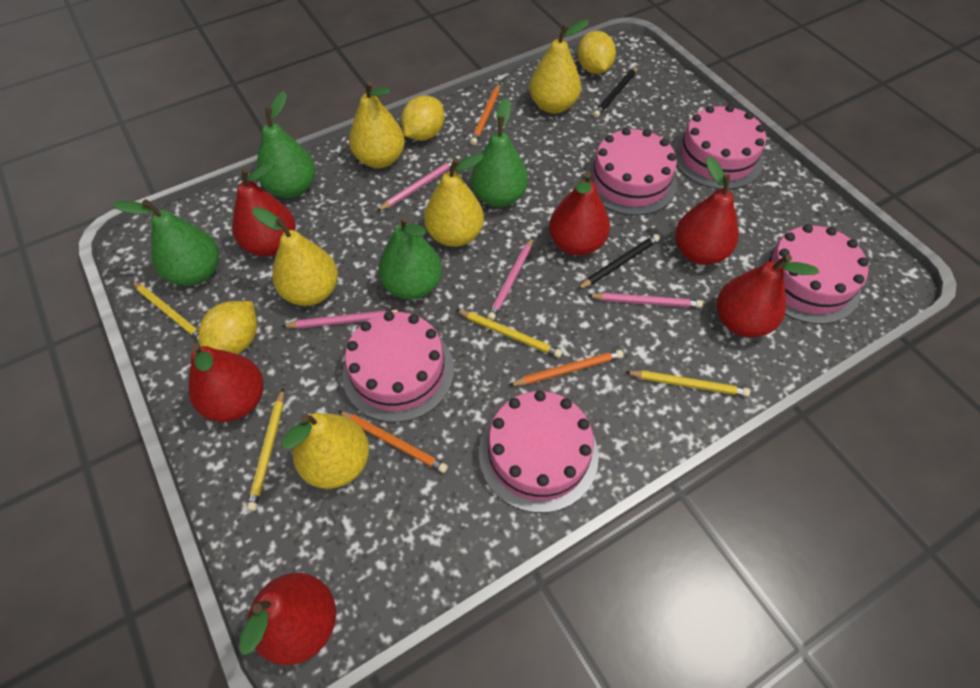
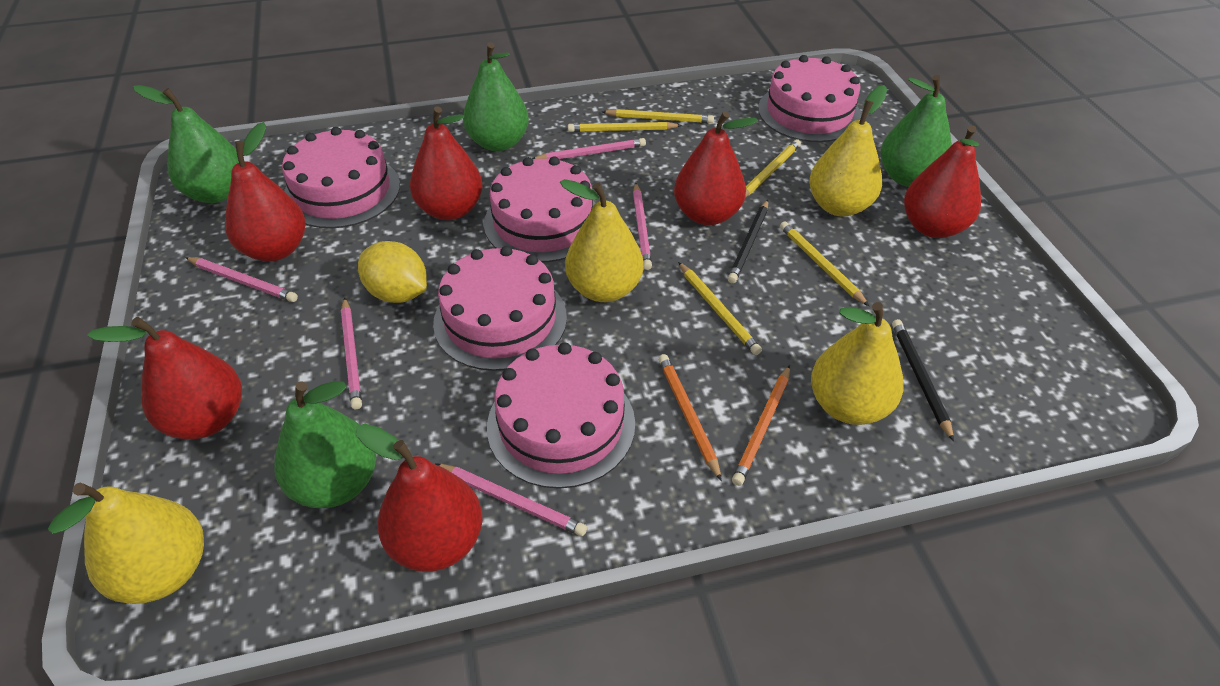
orange pencil: 3 -> 2
pink pencil: 4 -> 5
yellow lemon: 3 -> 1
yellow pear: 5 -> 4
yellow pencil: 4 -> 5

